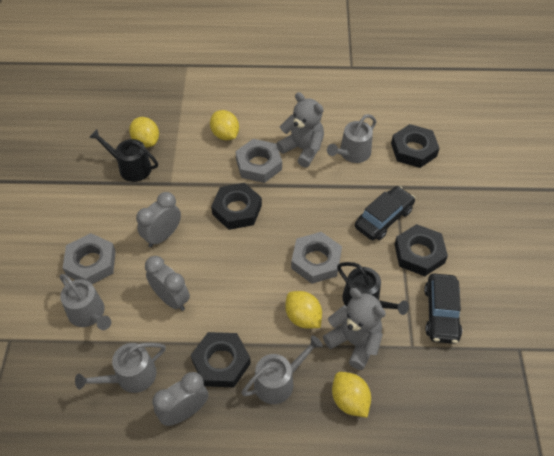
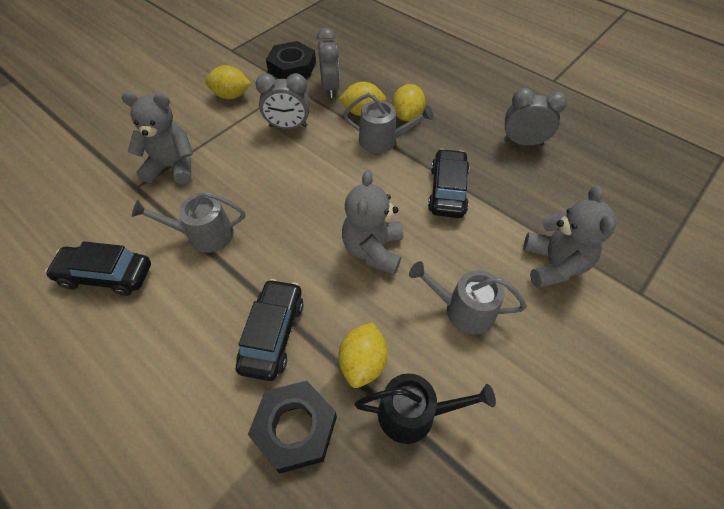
black car: 2 -> 3
black nut: 4 -> 2
black watering can: 2 -> 1
grey nut: 3 -> 0
grey teddy bear: 2 -> 3
grey watering can: 4 -> 3

